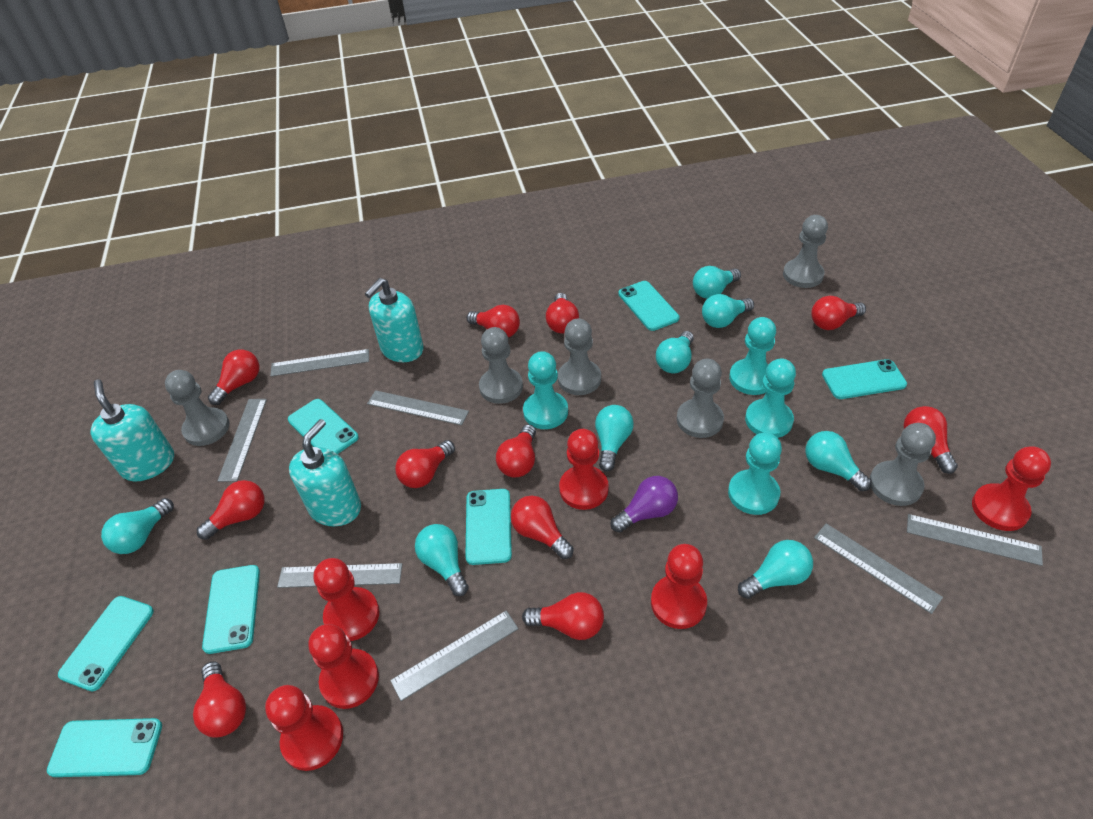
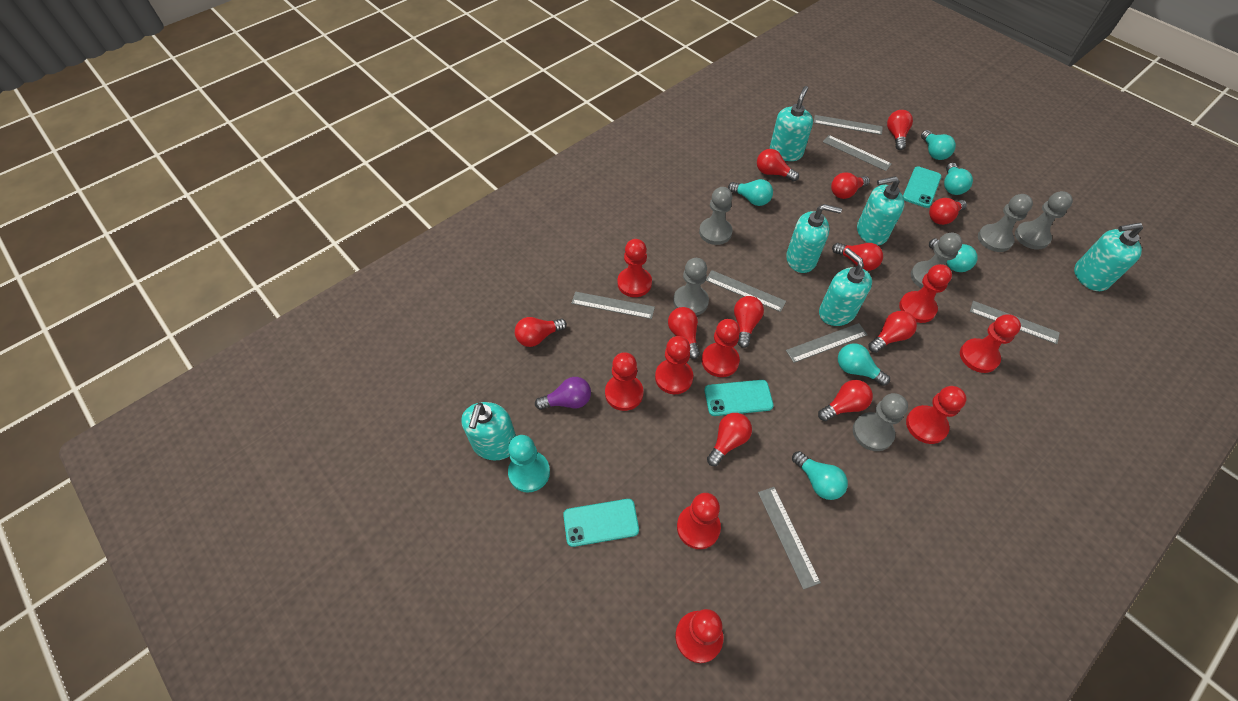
red pawn: 6 -> 9
turquoise light bulb: 8 -> 6
turquoise pawn: 4 -> 1
turquoise phone: 7 -> 3
turquoise soap dispenser: 3 -> 6

